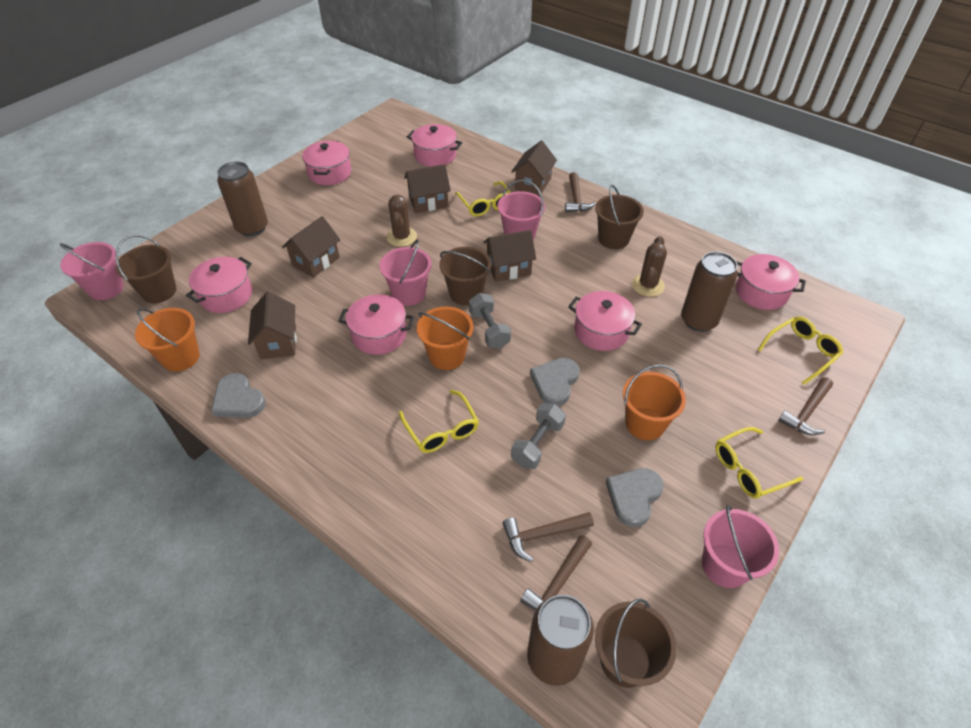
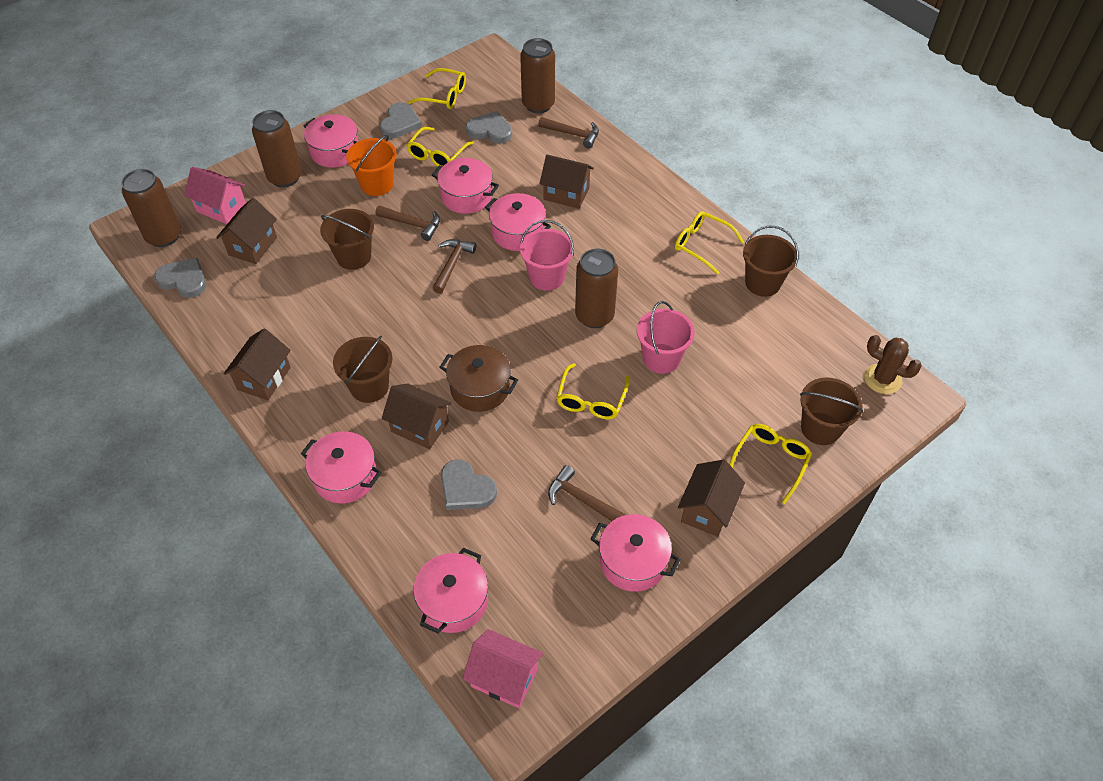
brown cactus: 2 -> 1
brown can: 3 -> 4
brown pot: 0 -> 1
grey dumbbell: 2 -> 0
grey heart: 3 -> 4
orange bucket: 3 -> 1
pink bucket: 4 -> 2
pink house: 0 -> 2
yellow glasses: 4 -> 5

